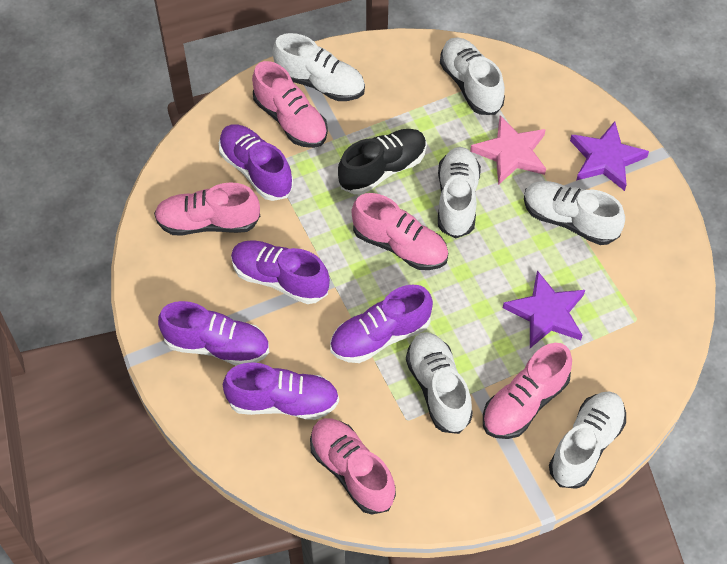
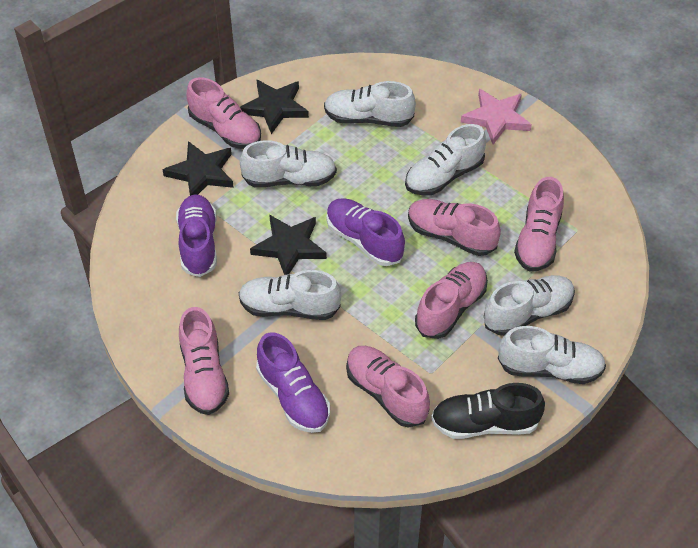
black star: 0 -> 3
pink shoe: 5 -> 6
purple shoe: 5 -> 3
purple star: 2 -> 0

